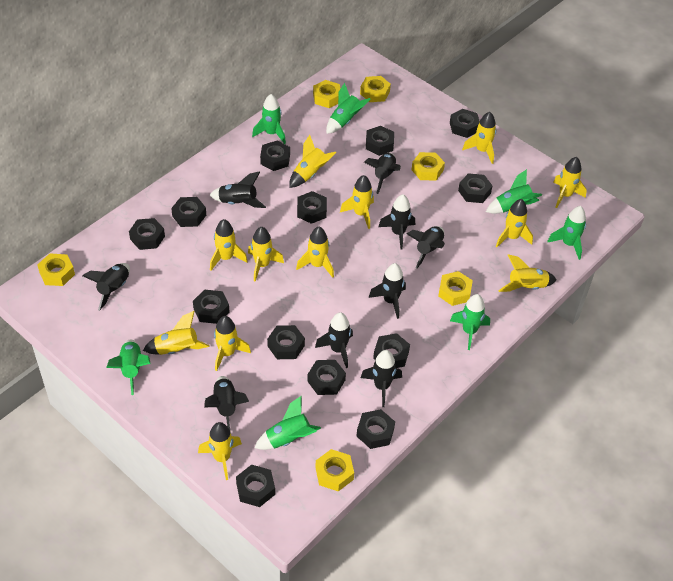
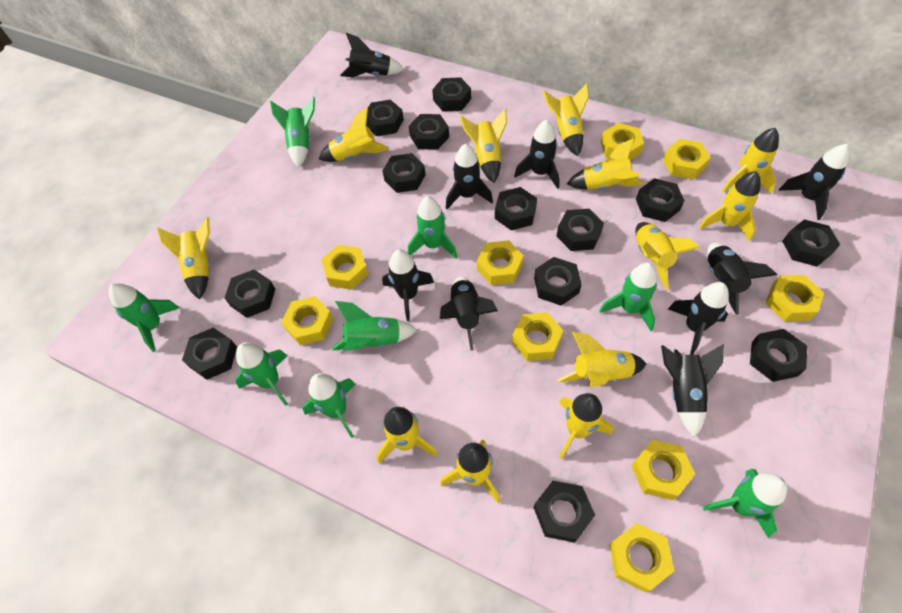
green rocket: 7 -> 8
yellow nut: 6 -> 9

